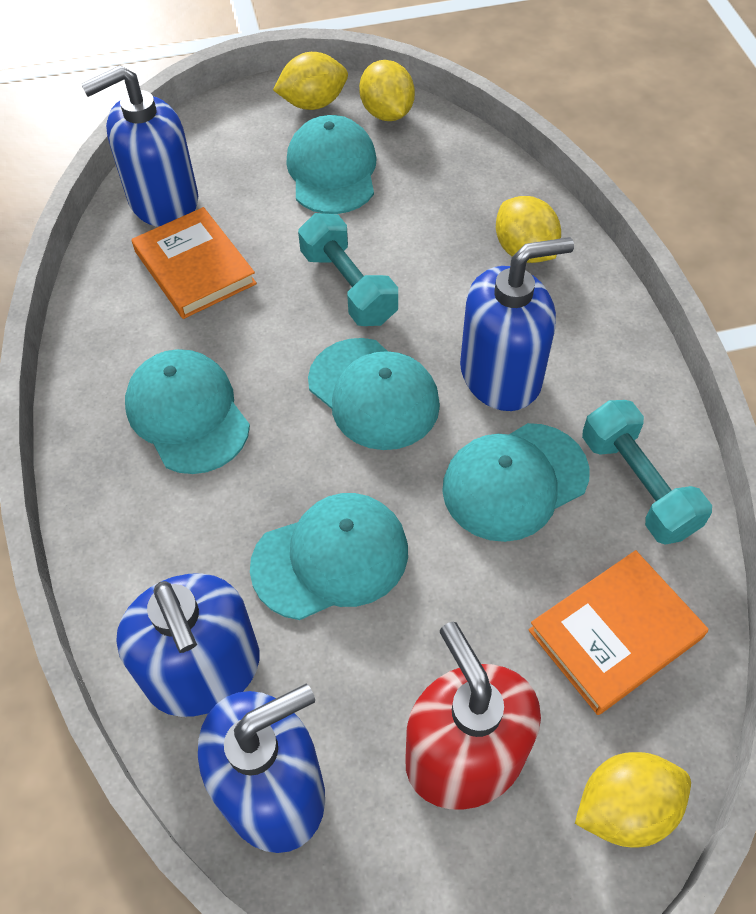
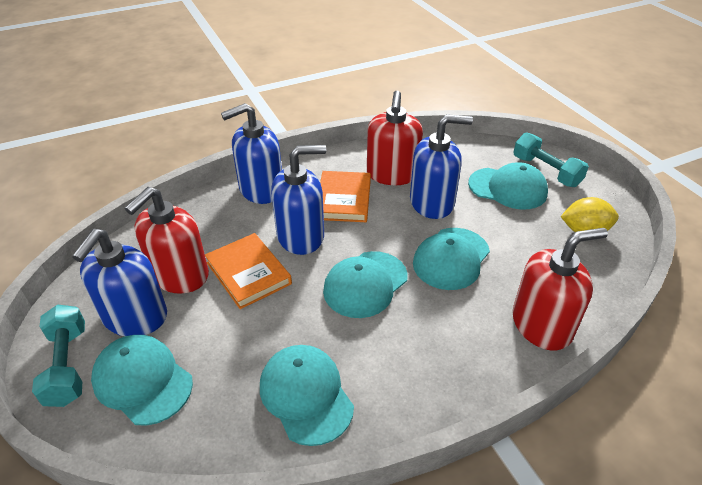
red soap dispenser: 1 -> 3
yellow lemon: 4 -> 1

